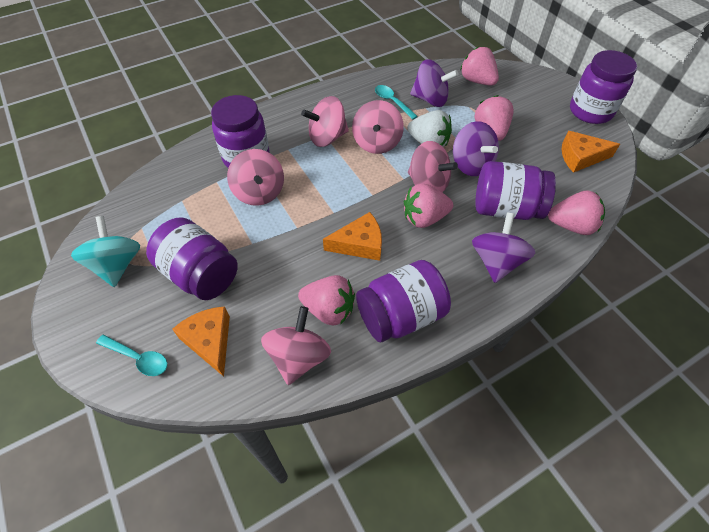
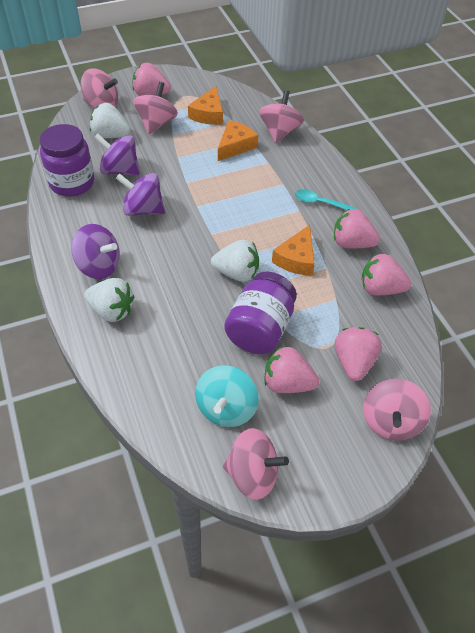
purple jar: 5 -> 2
turquoise spoon: 2 -> 1
white strawberry: 1 -> 3

